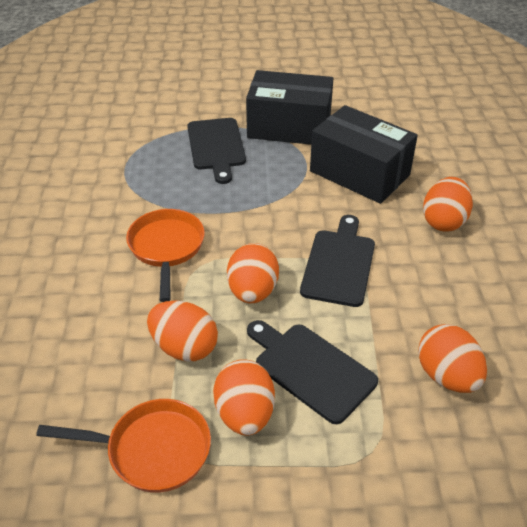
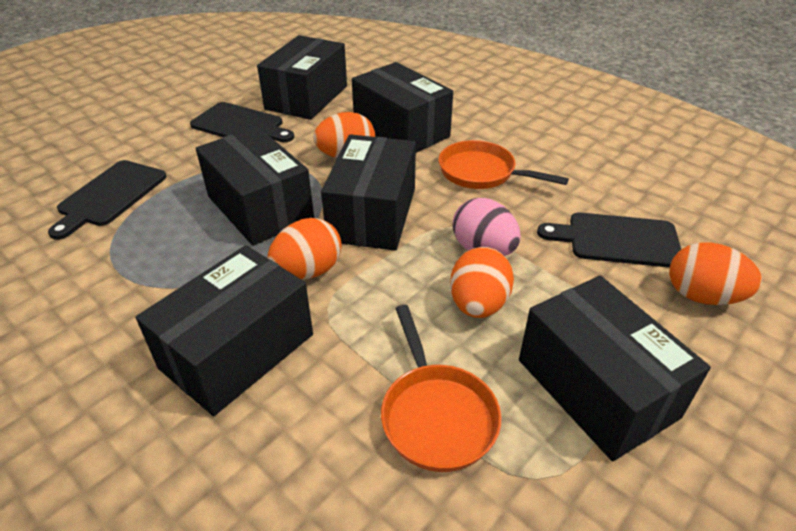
black box: 2 -> 6
orange egg: 5 -> 4
pink egg: 0 -> 1

